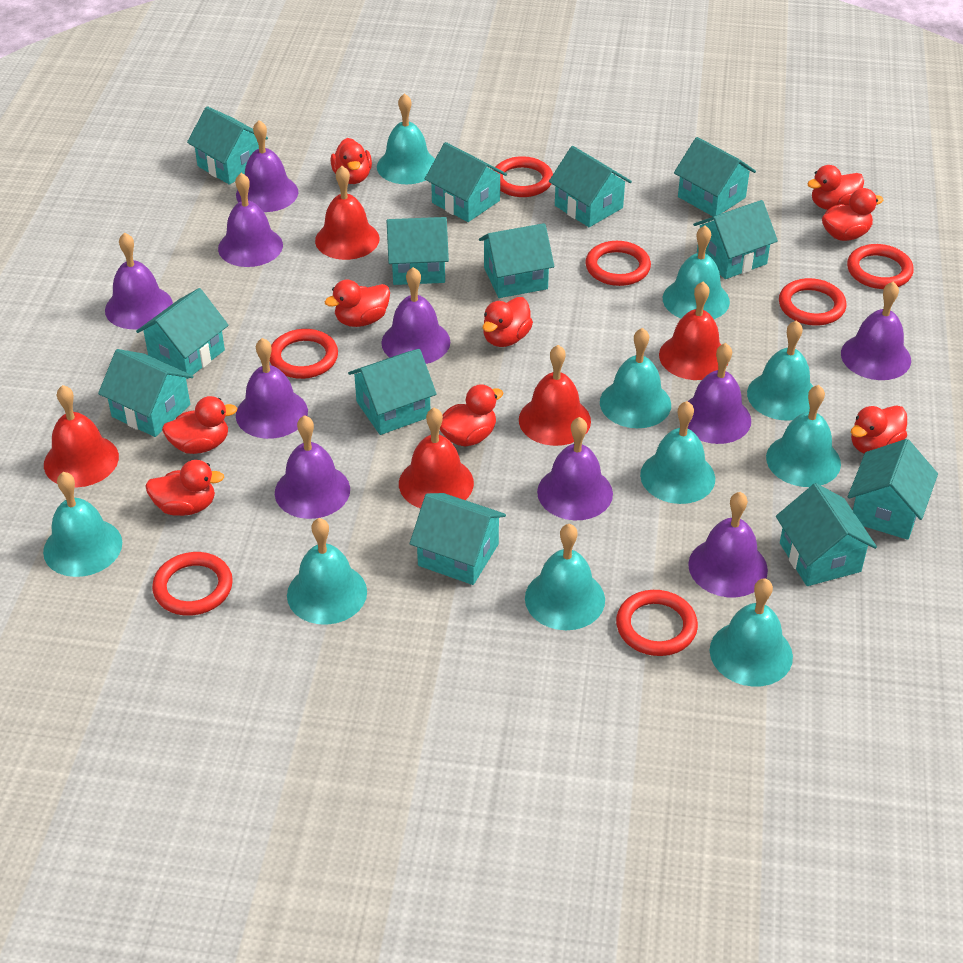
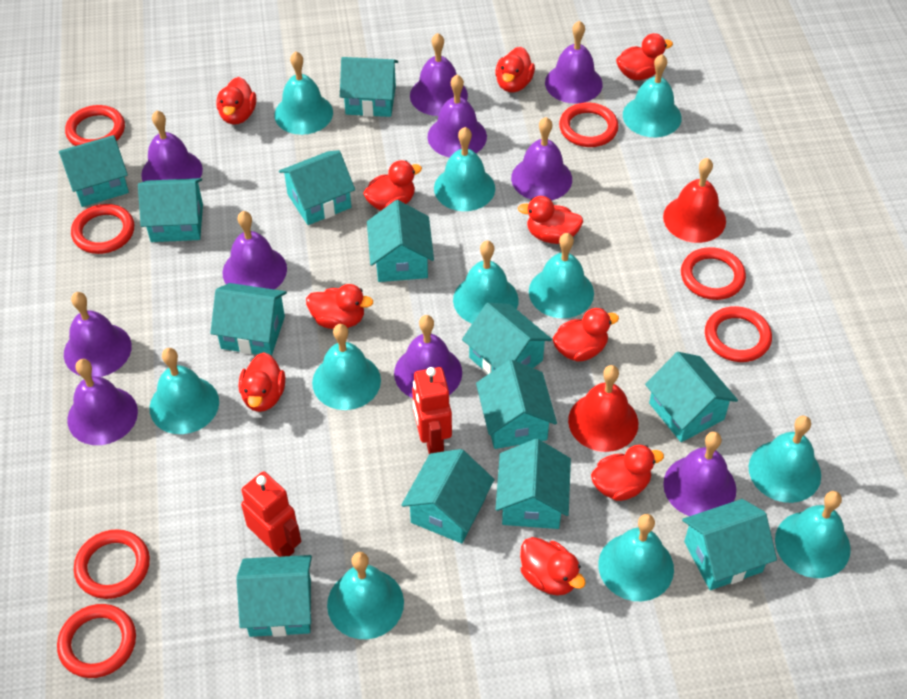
red bell: 5 -> 2
red duck: 9 -> 10
red robot: 0 -> 2
turquoise bell: 10 -> 11

